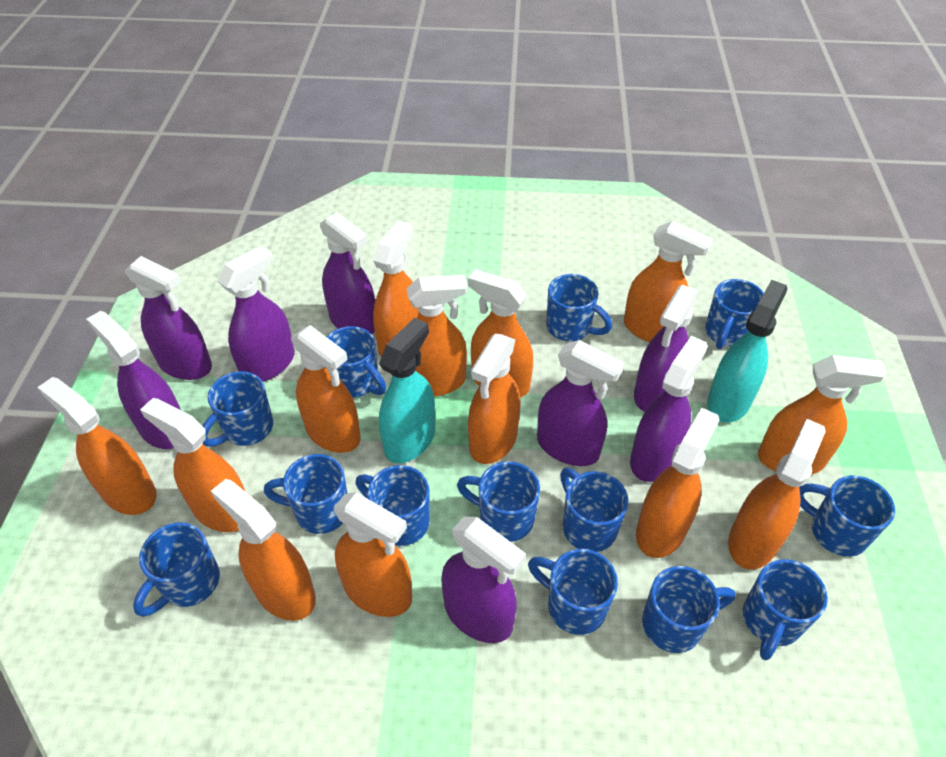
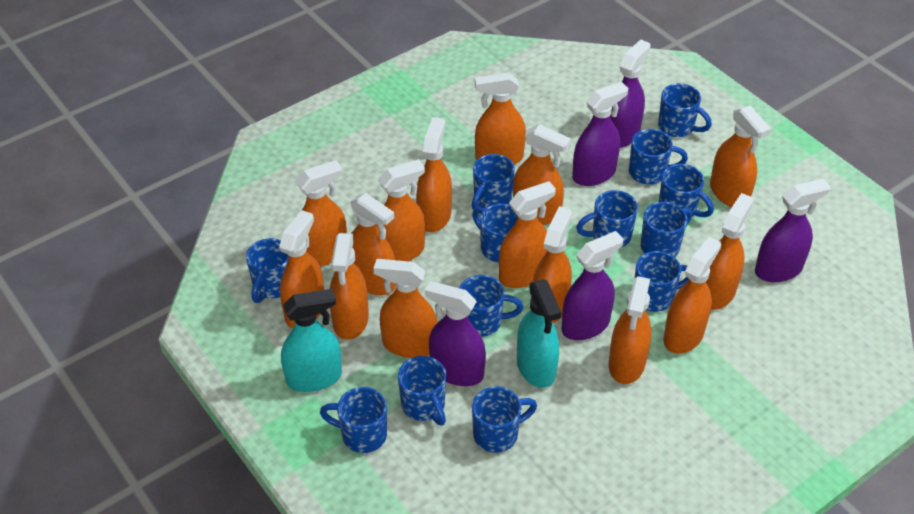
orange spray bottle: 13 -> 15
purple spray bottle: 8 -> 5

